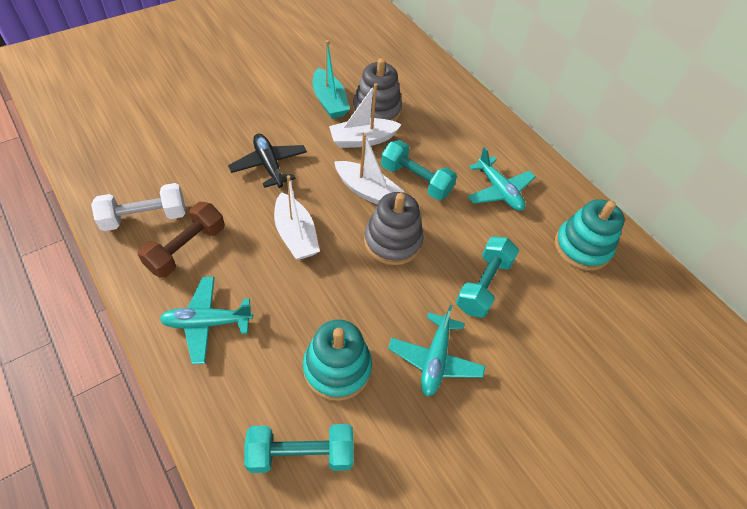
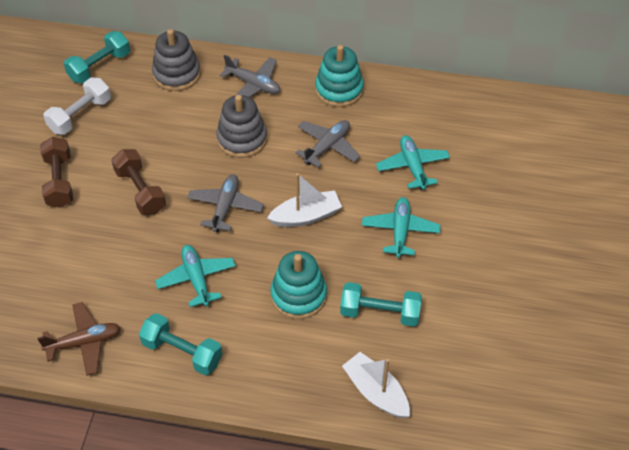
black plane: 1 -> 0
brown dumbbell: 1 -> 2
brown plane: 0 -> 1
grey plane: 0 -> 3
turquoise boat: 1 -> 0
white boat: 3 -> 2

